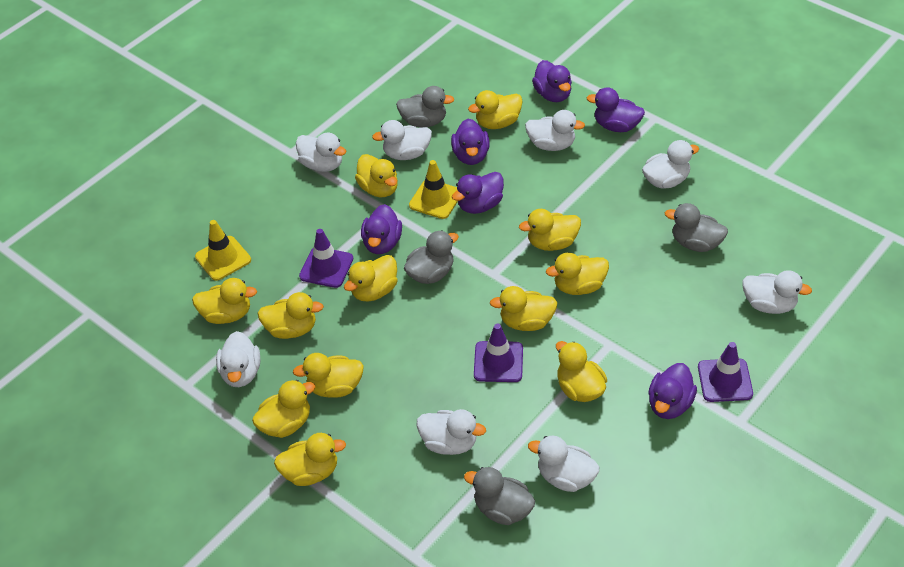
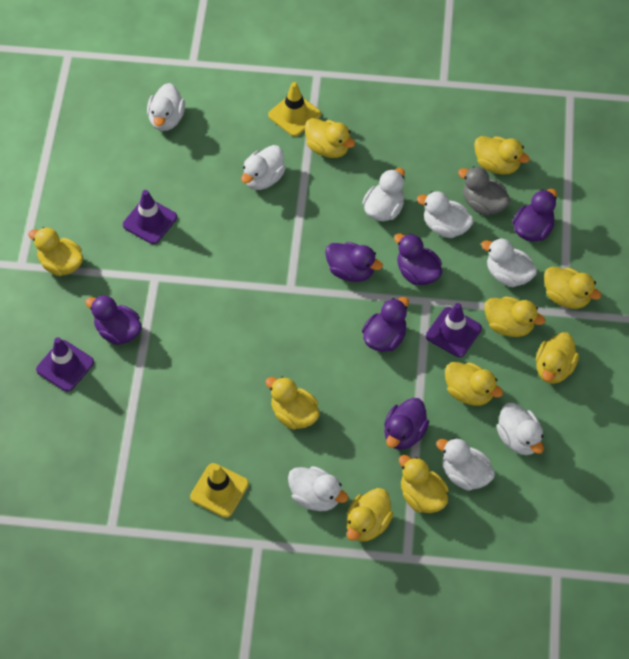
grey duck: 4 -> 1
yellow duck: 12 -> 10

